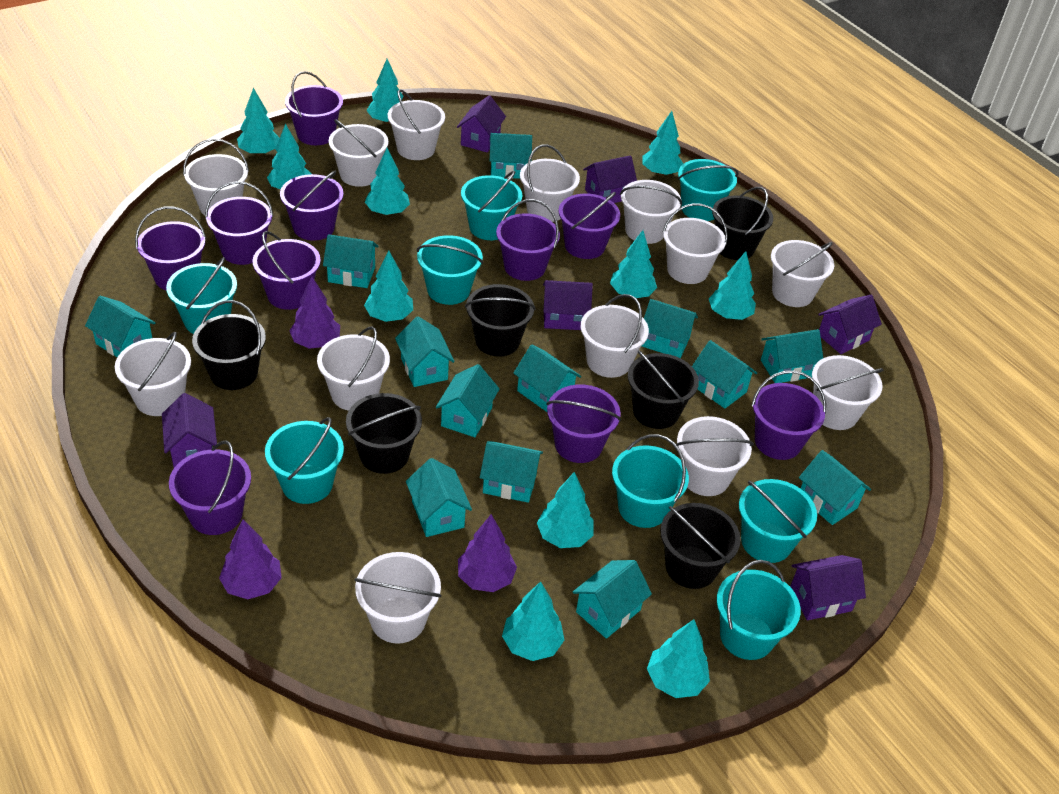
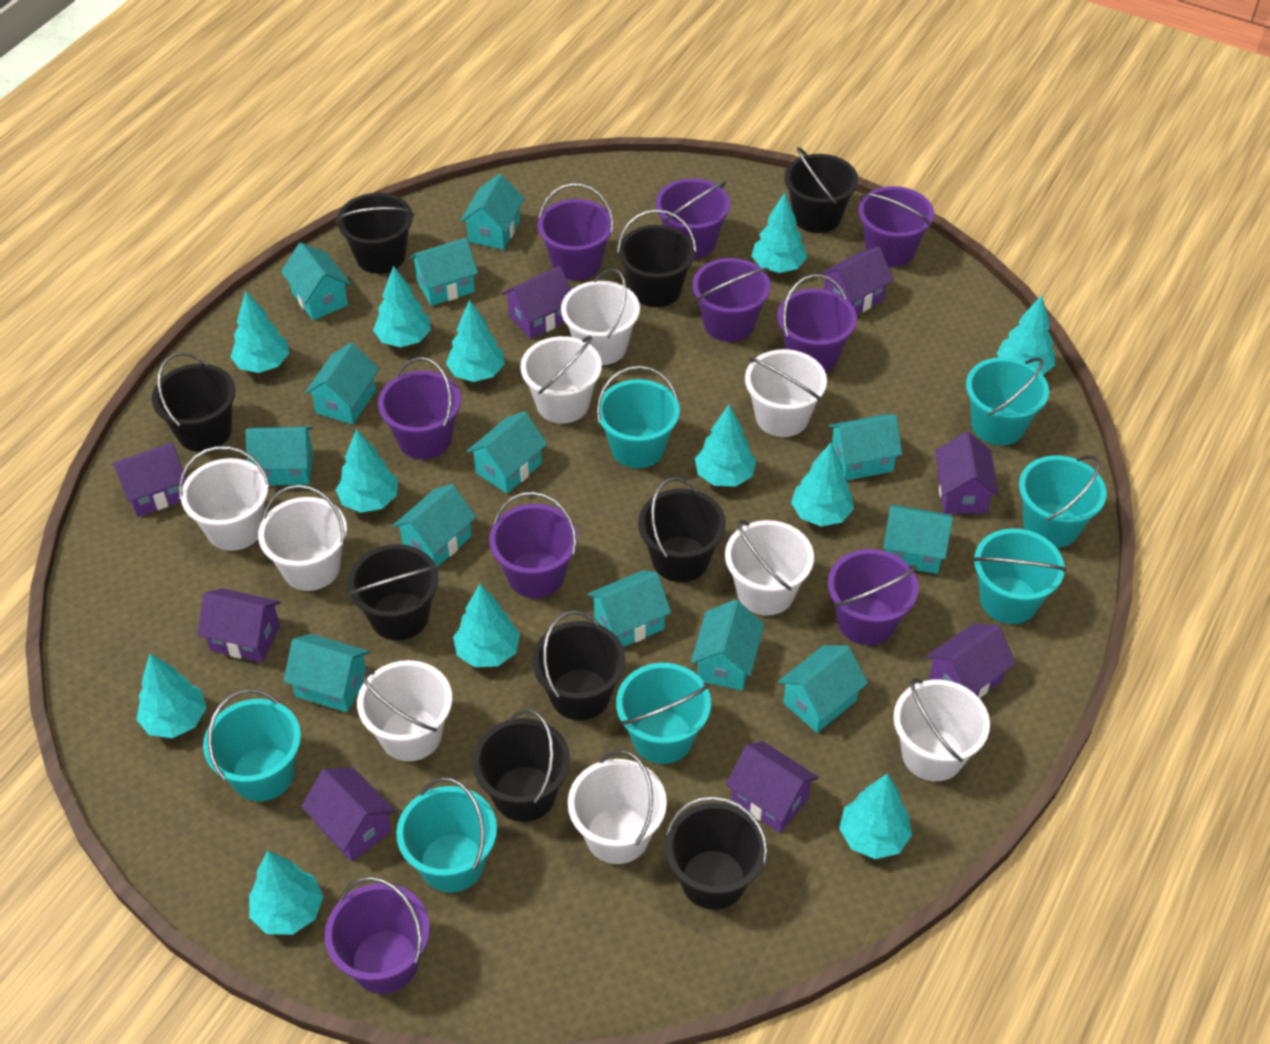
black bucket: 6 -> 9
purple bucket: 10 -> 9
purple house: 6 -> 8
purple tree: 3 -> 0
turquoise bucket: 8 -> 7
turquoise tree: 11 -> 12
white bucket: 13 -> 9

